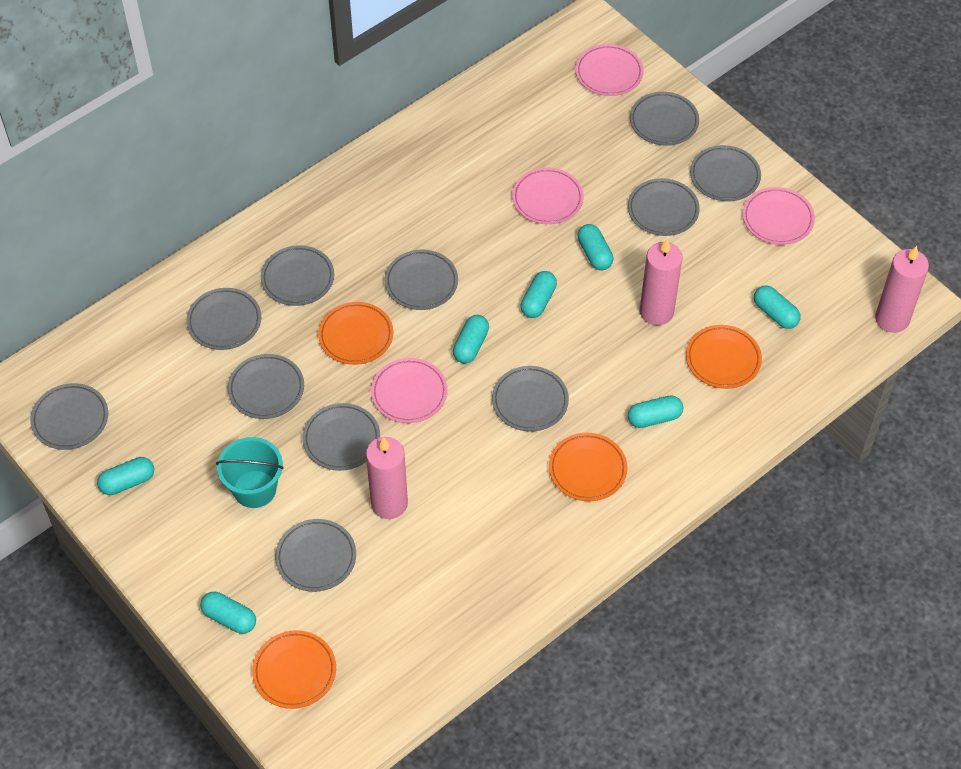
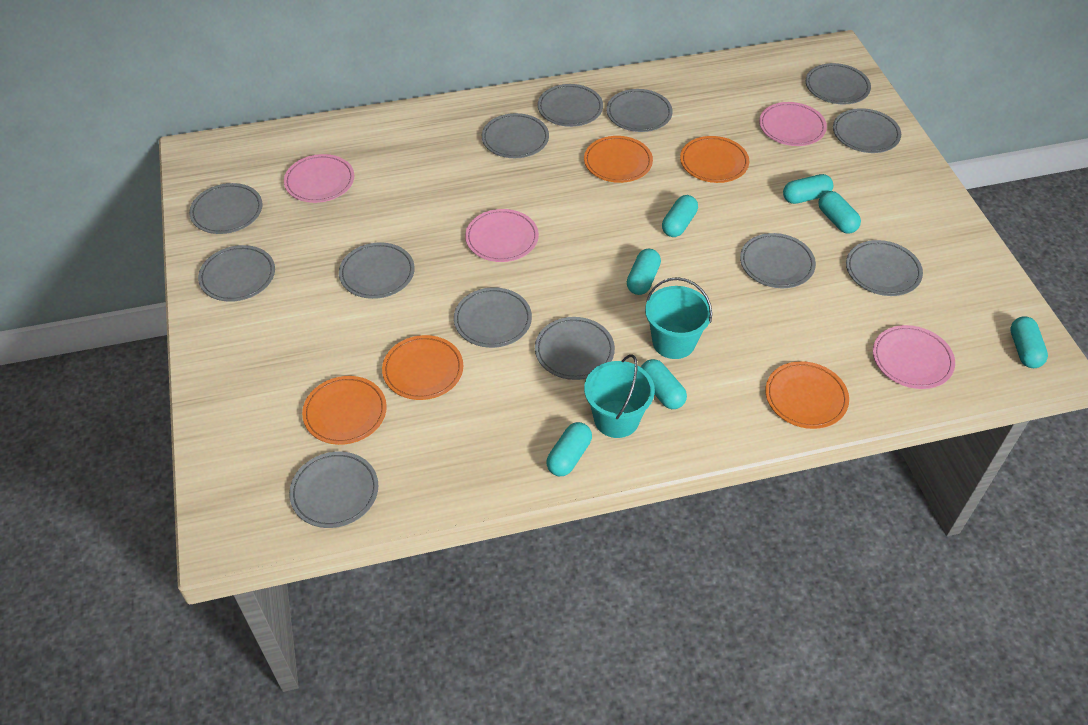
grey plate: 11 -> 13
orange plate: 4 -> 5
pink candle: 3 -> 0
turquoise bucket: 1 -> 2

